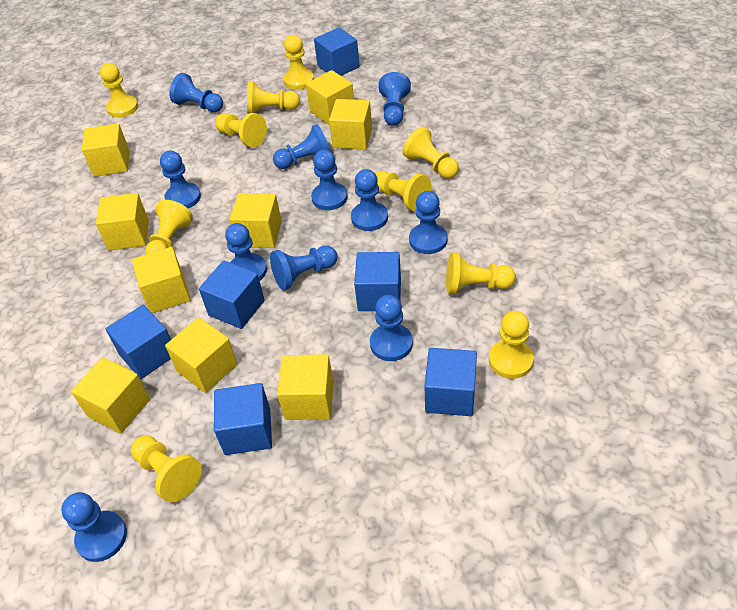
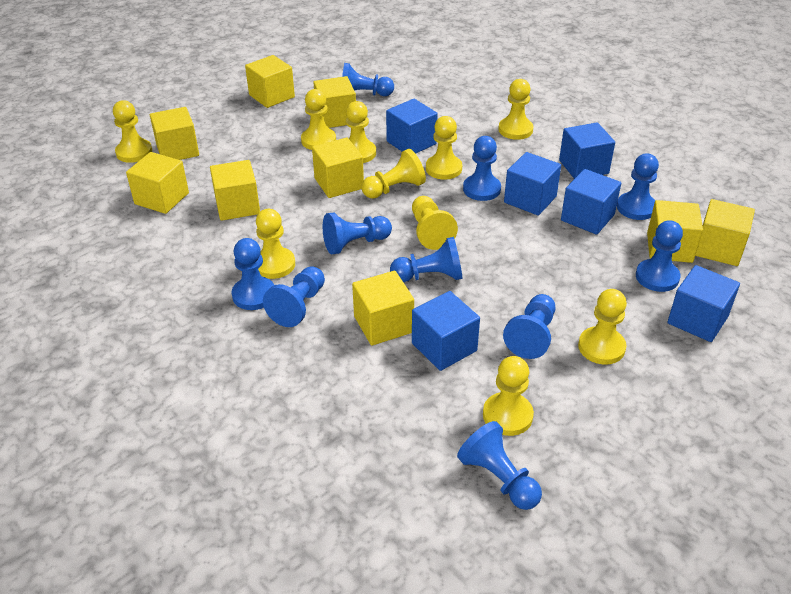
blue pawn: 11 -> 10

